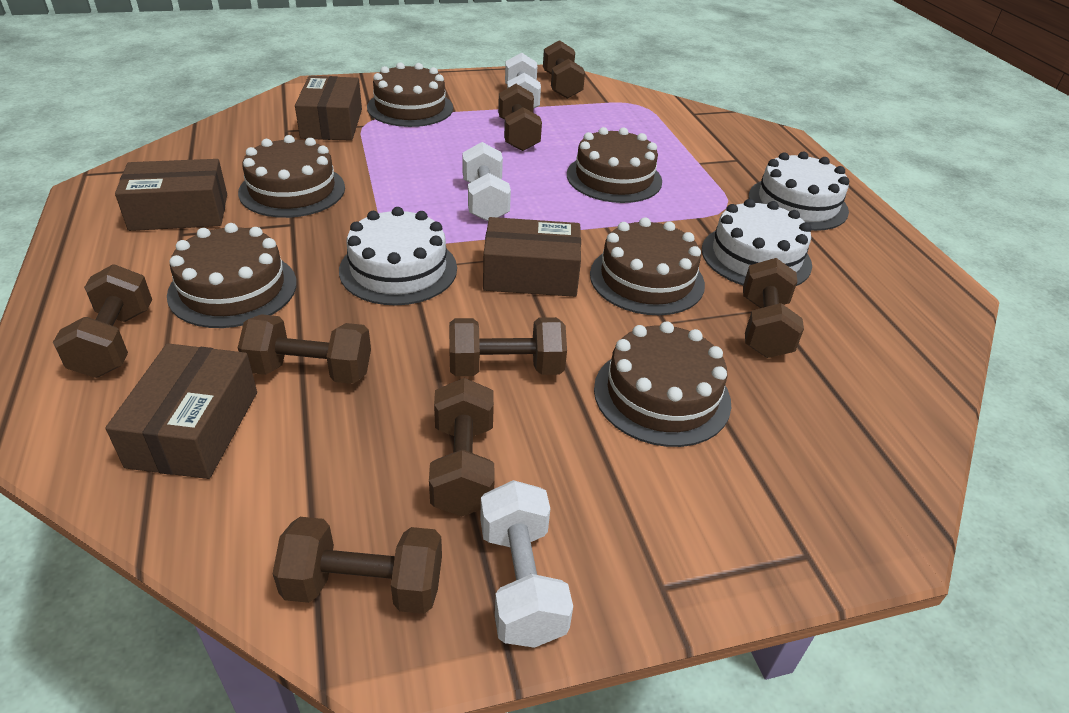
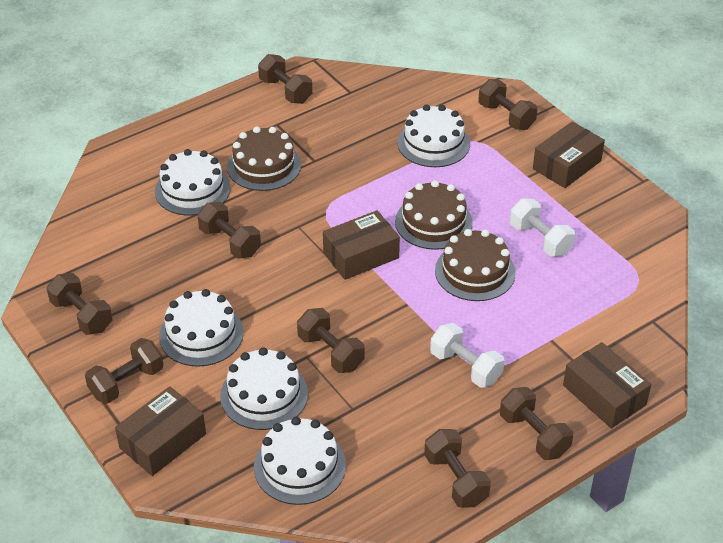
brown cake: 6 -> 3
white cake: 3 -> 5
white dumbbell: 3 -> 2

